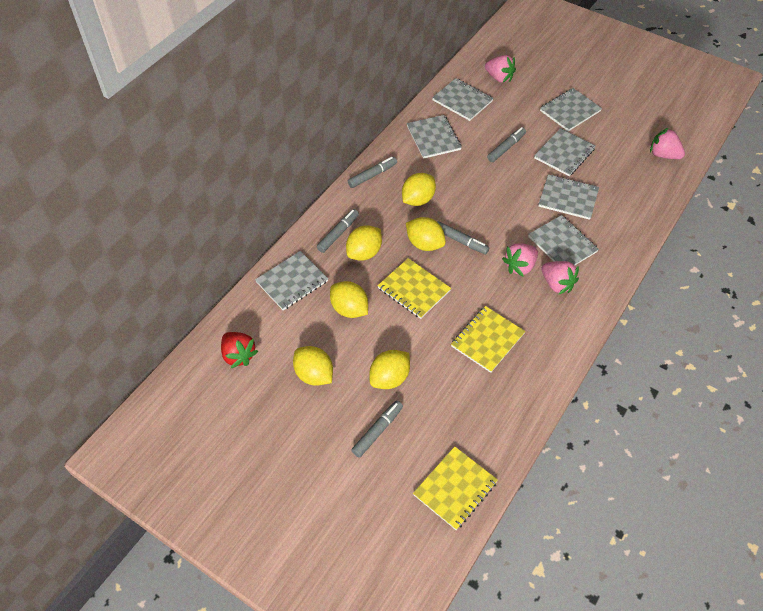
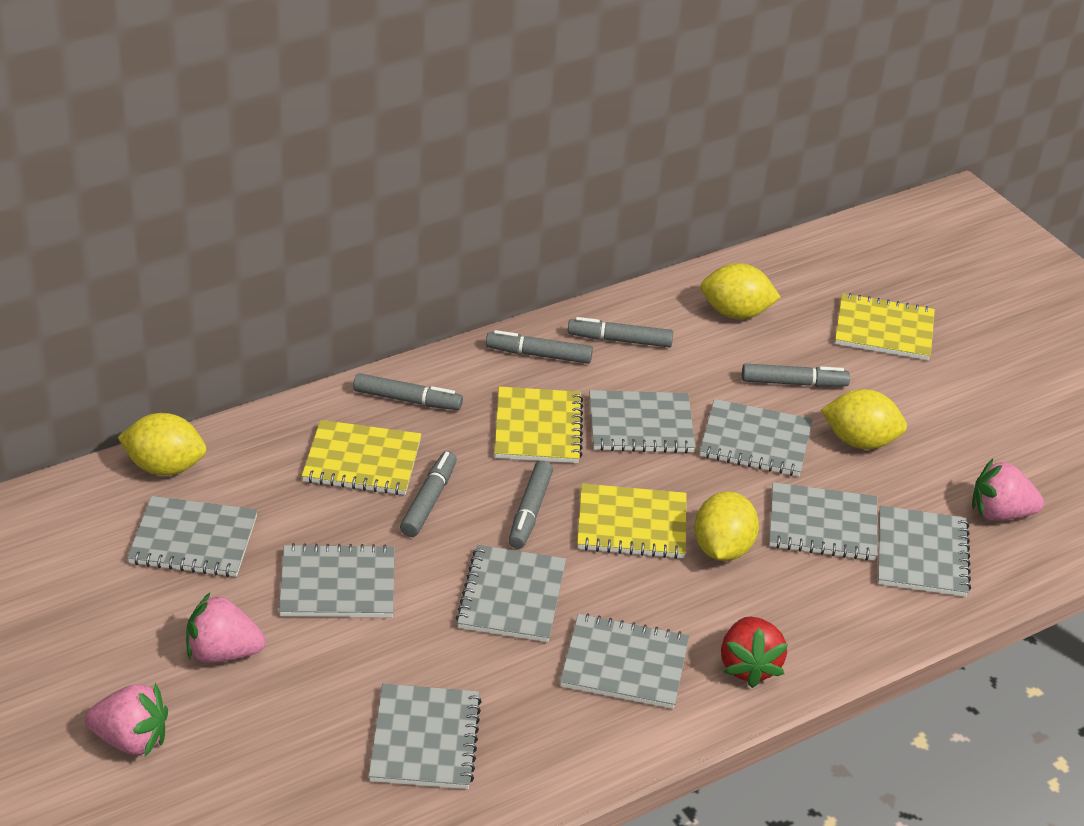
grey marker: 5 -> 6
grey notebook: 7 -> 9
pink strawberry: 4 -> 3
yellow lemon: 6 -> 4
yellow notebook: 3 -> 4

